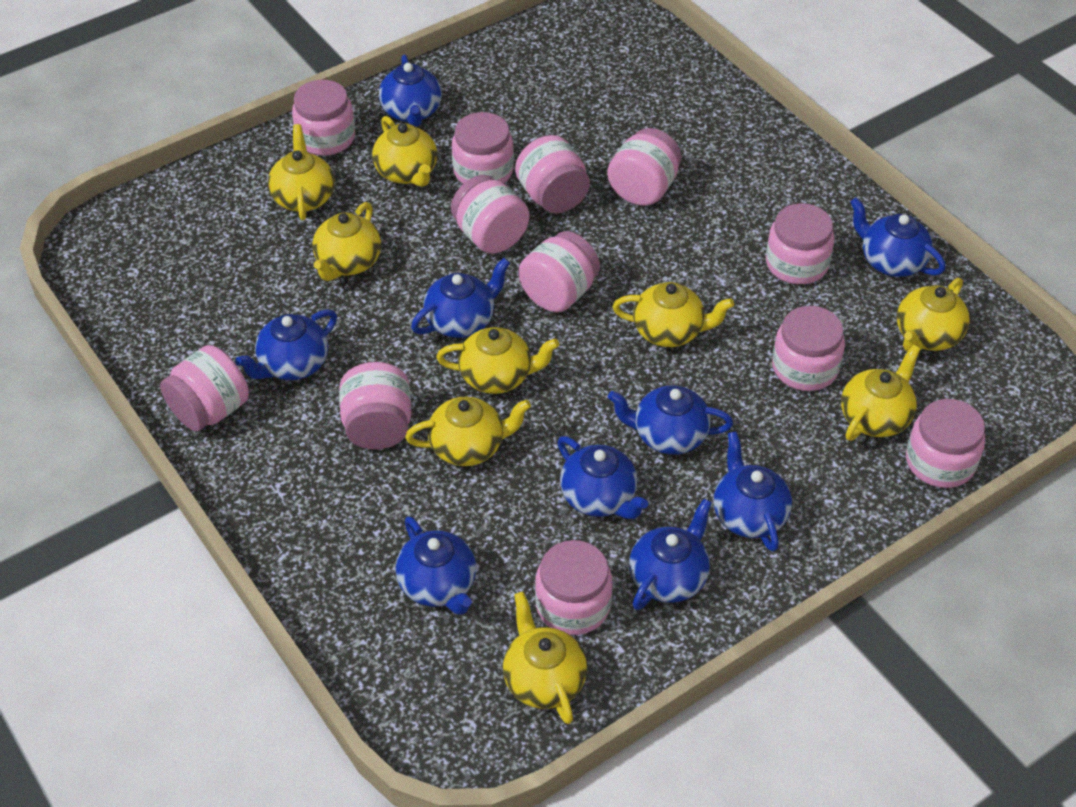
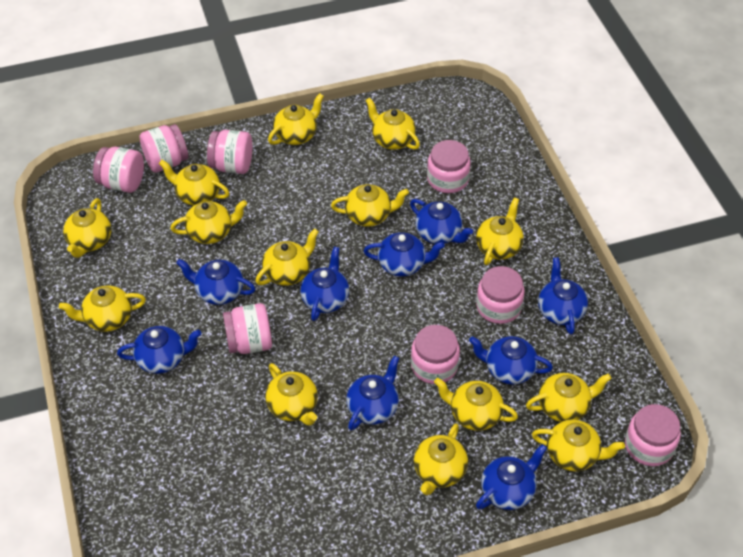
pink jar: 12 -> 8
yellow teapot: 9 -> 14

